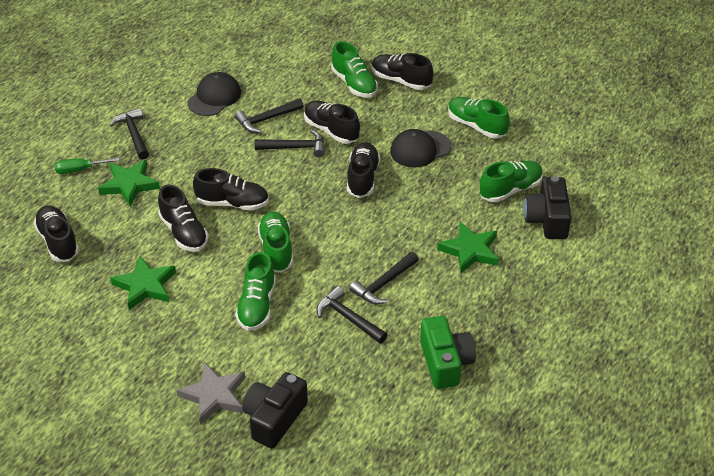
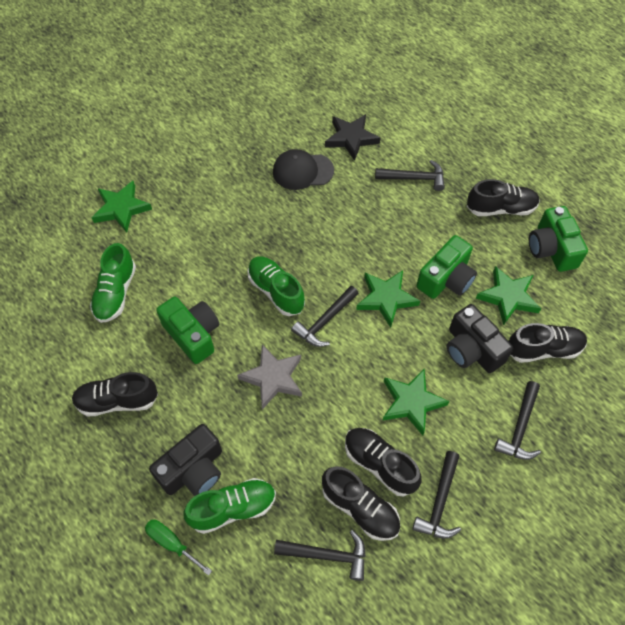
black cap: 2 -> 1
black shoe: 6 -> 5
black star: 0 -> 1
green camera: 1 -> 3
green shoe: 5 -> 3
green star: 3 -> 4

